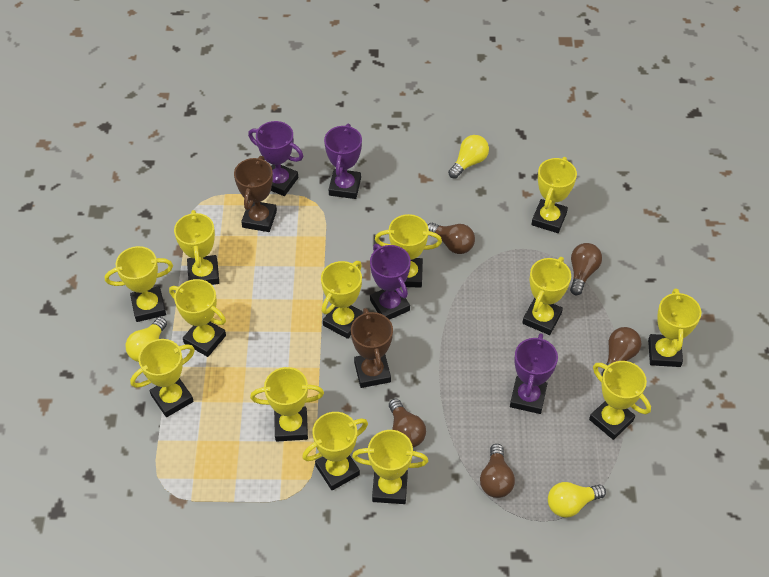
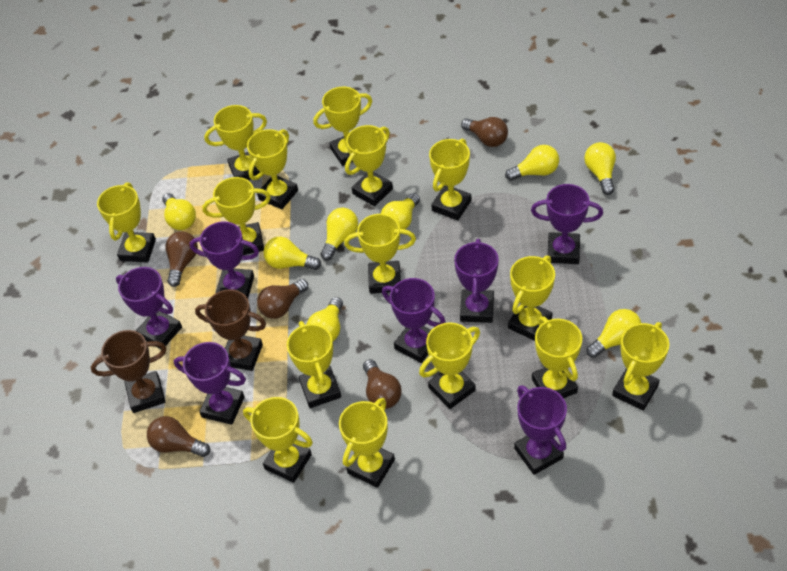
purple trophy: 4 -> 7
yellow light bulb: 3 -> 8
yellow trophy: 13 -> 15

